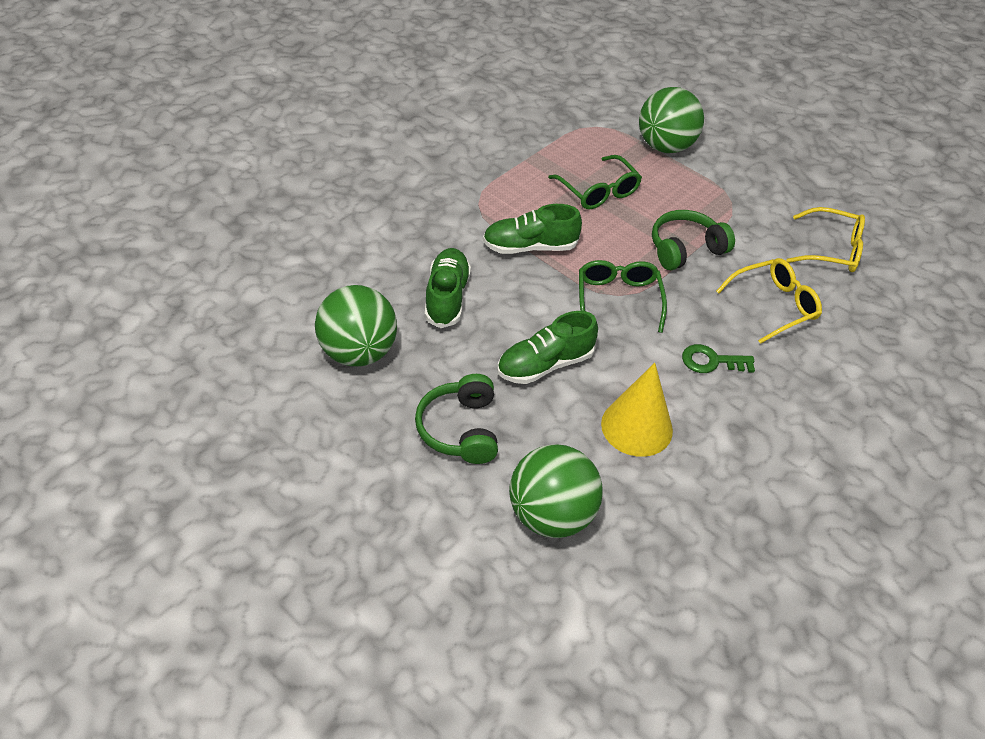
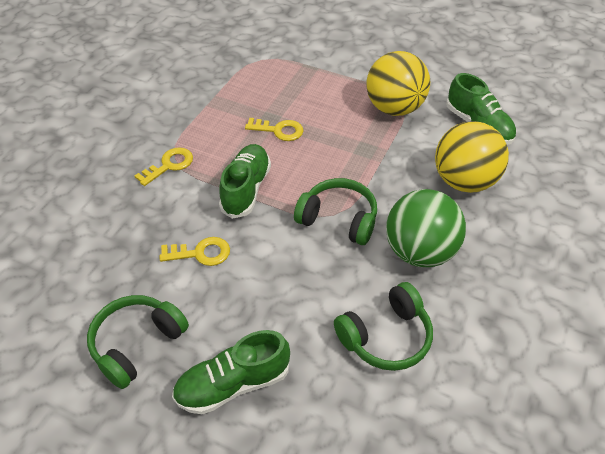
green ball: 3 -> 1
green glasses: 2 -> 0
green headphones: 2 -> 3
green key: 1 -> 0
yellow ball: 0 -> 2
yellow cone: 1 -> 0
yellow glasses: 2 -> 0
yellow key: 0 -> 3

